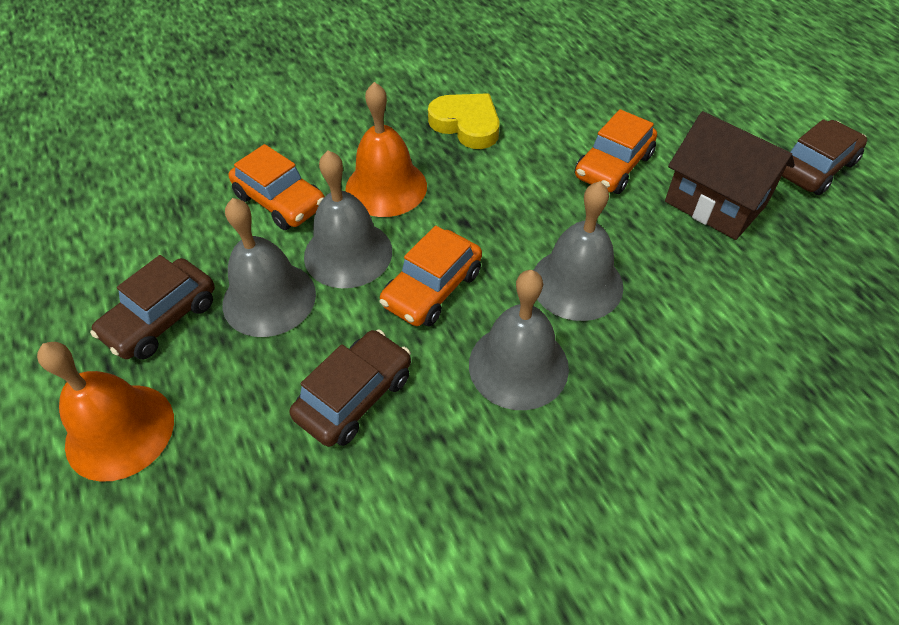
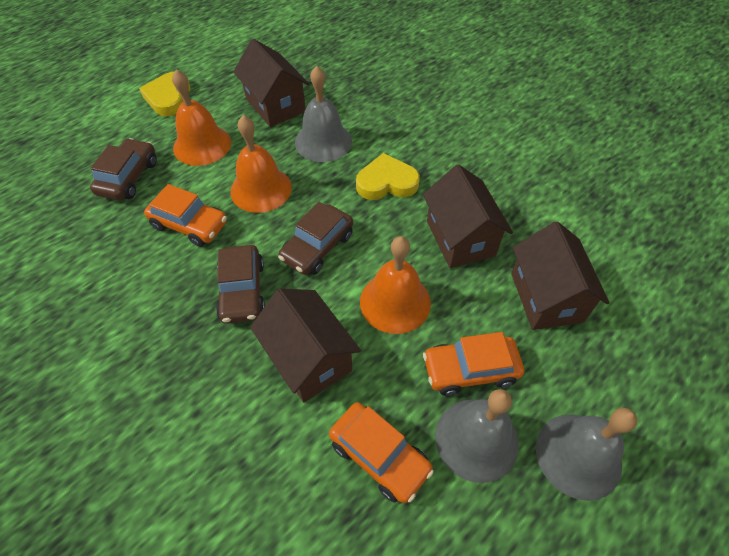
brown house: 1 -> 4
grey bell: 4 -> 3
orange bell: 2 -> 3
yellow heart: 1 -> 2

